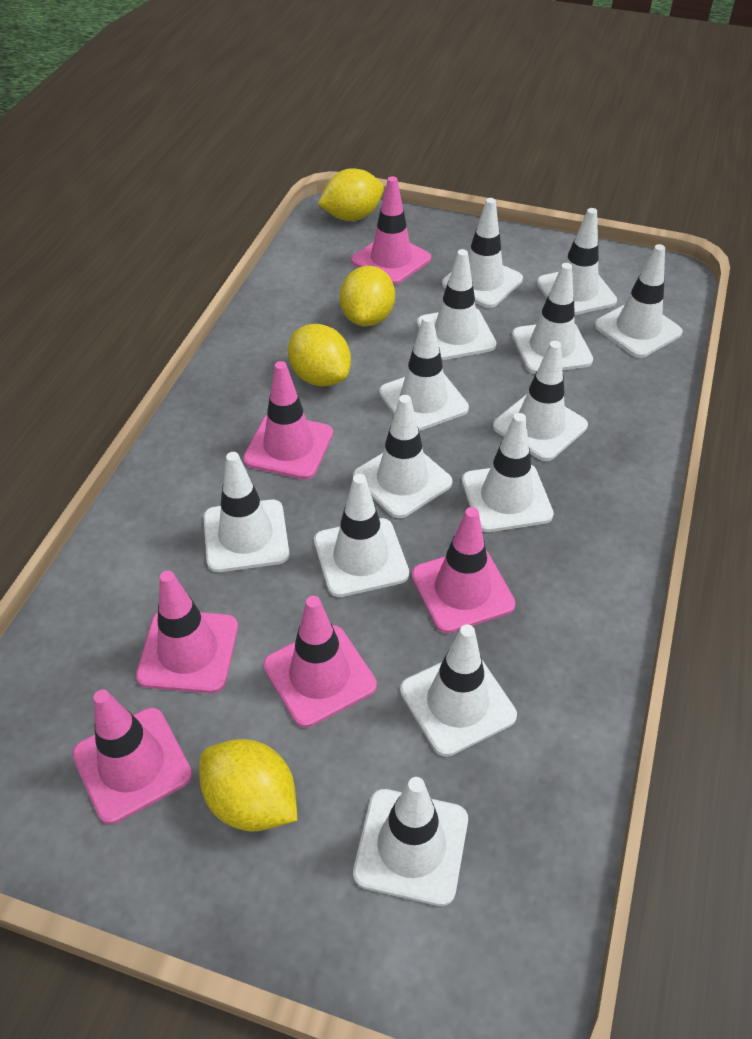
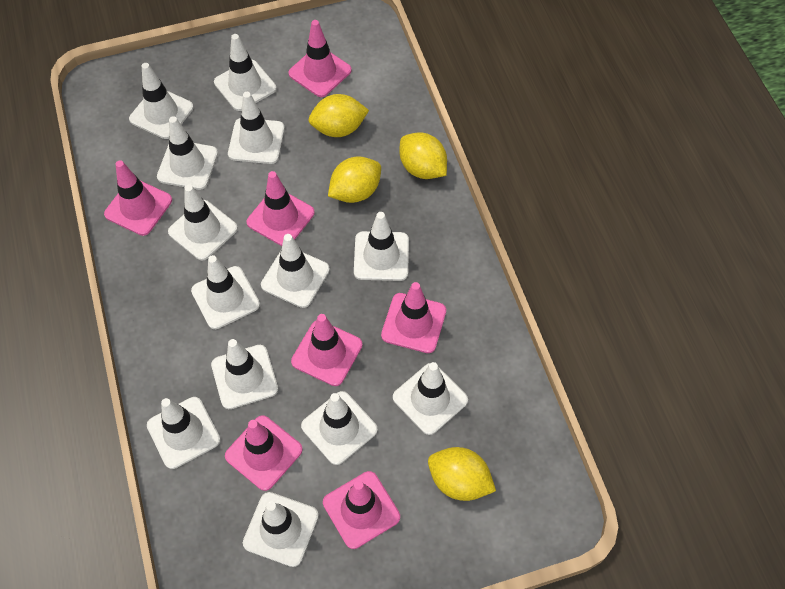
pink traffic cone: 6 -> 7

